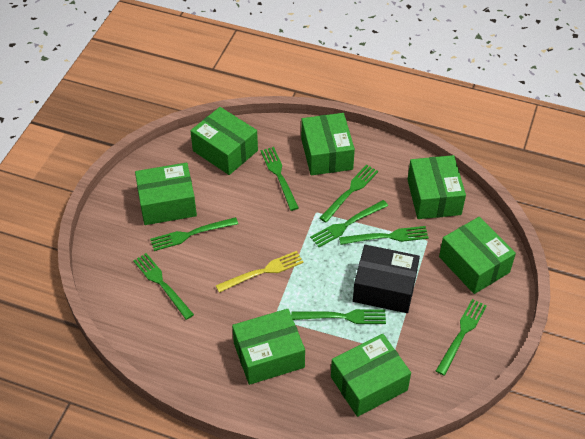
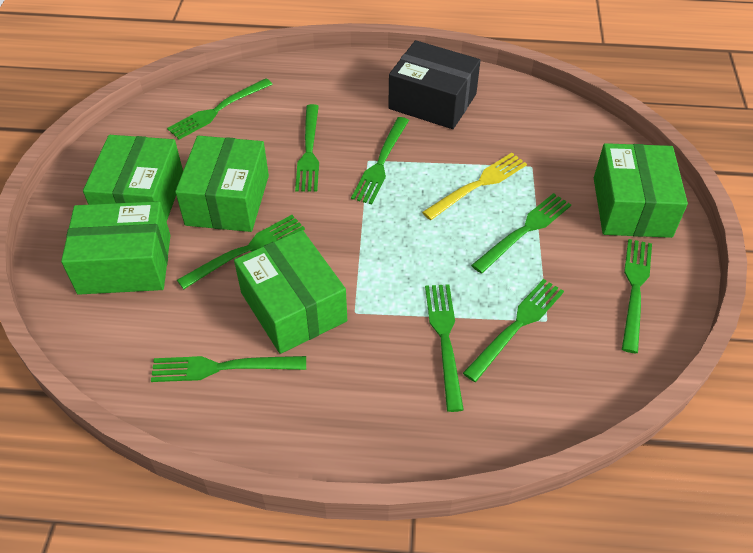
green box: 7 -> 5
green fork: 8 -> 9

